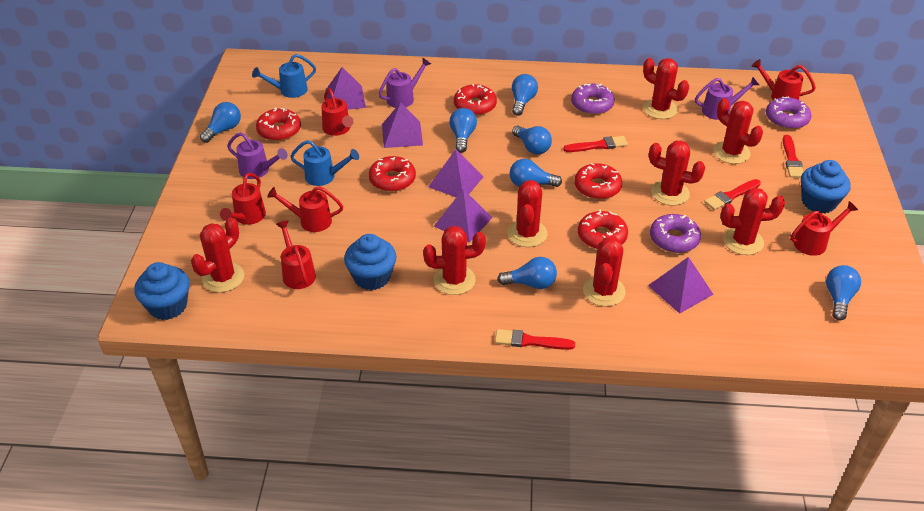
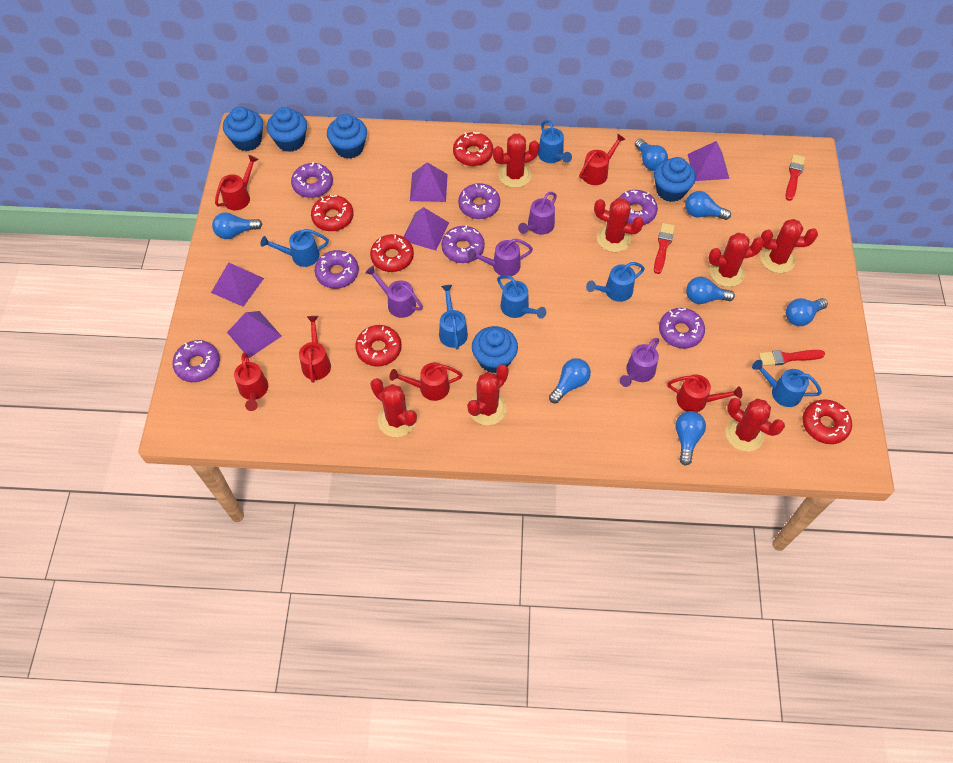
blue cupcake: 3 -> 5
blue watering can: 2 -> 6
purple donut: 3 -> 7
purple watering can: 3 -> 4
red brush: 4 -> 3
red cactus: 8 -> 7

